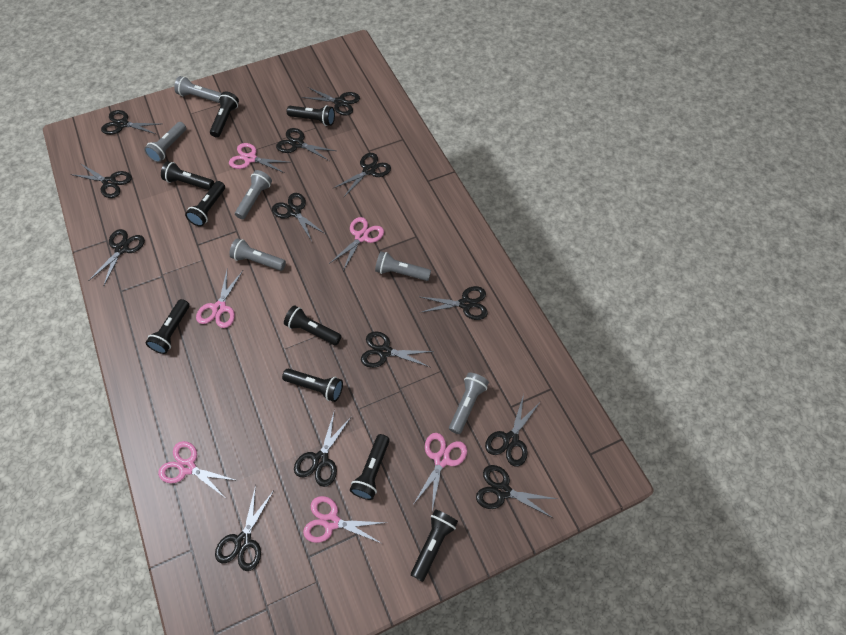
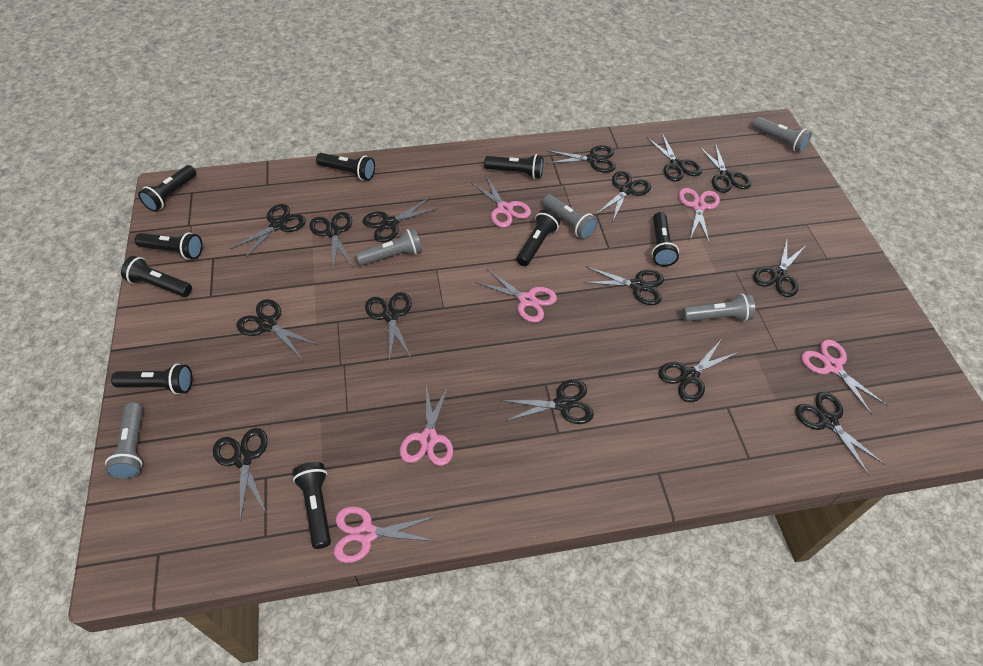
black scissors: 13 -> 15
grey flashlight: 6 -> 5

